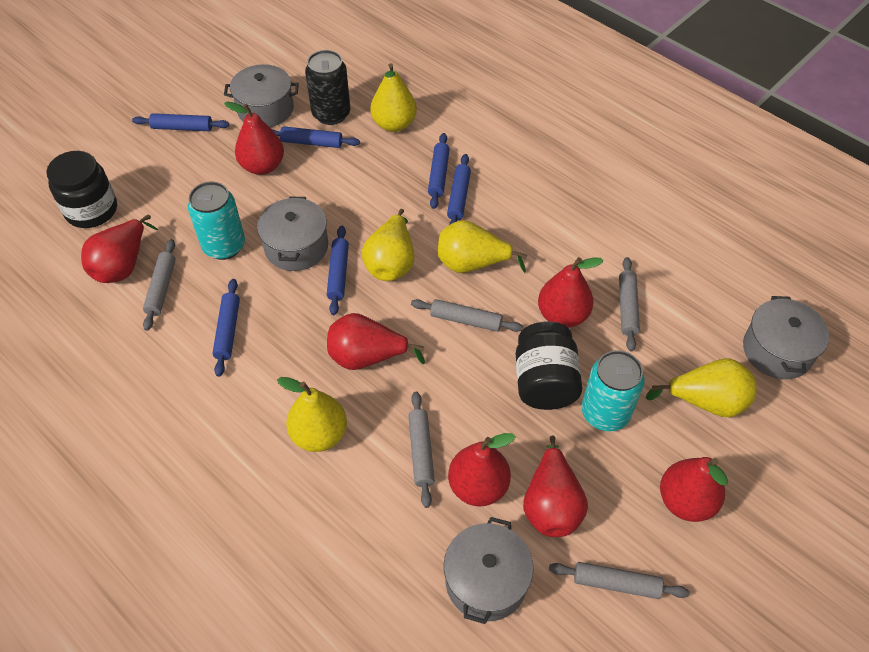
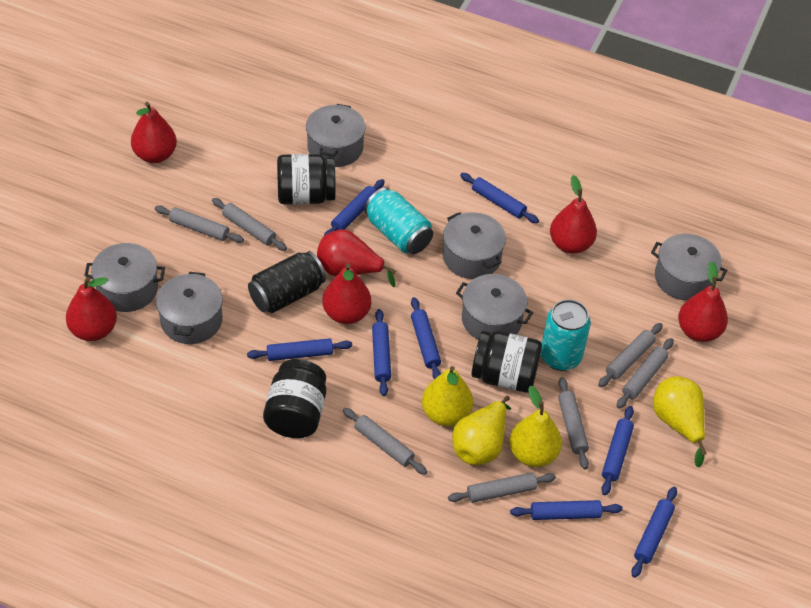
black jar: 2 -> 3
blue rolling pin: 6 -> 8
grey pot: 4 -> 6
grey rolling pin: 5 -> 7
red pear: 7 -> 6
yellow pear: 5 -> 4

